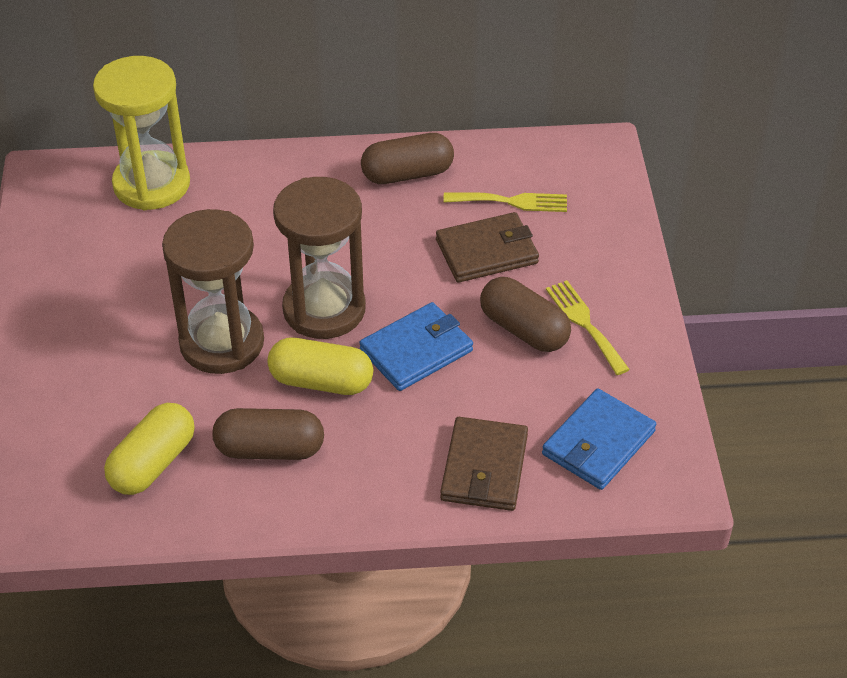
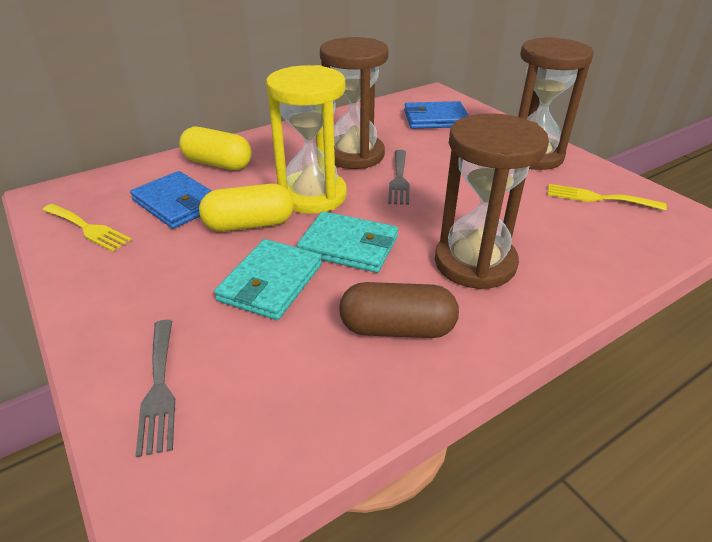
brown capsule: 3 -> 1
brown hourglass: 2 -> 3
brown wallet: 2 -> 0
grey fork: 0 -> 2
turquoise wallet: 0 -> 2

